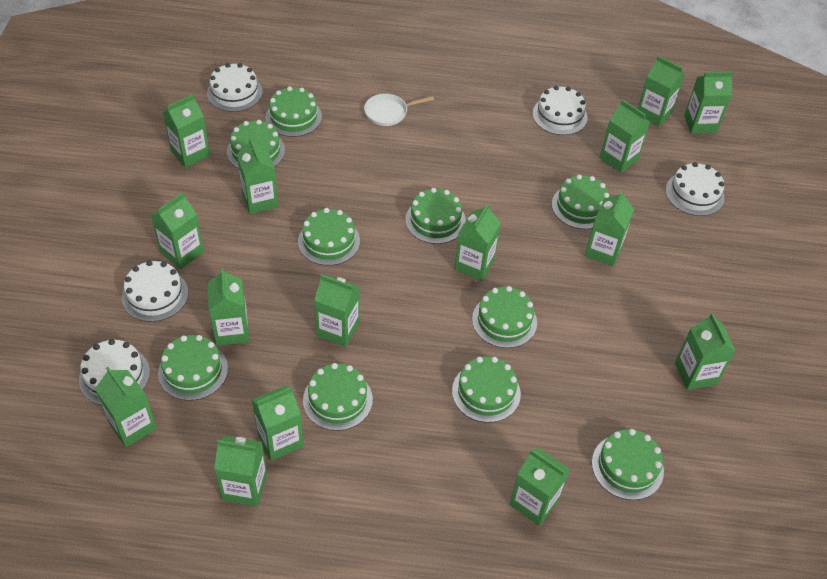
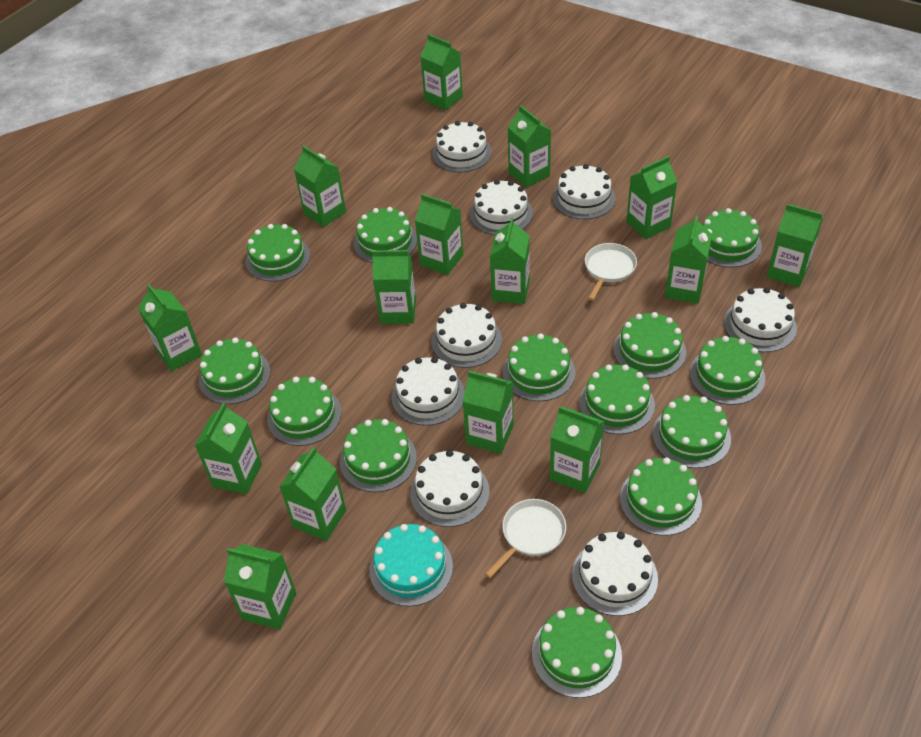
green cake: 10 -> 13
turquoise cake: 0 -> 1
white cake: 5 -> 8
white pan: 1 -> 2

